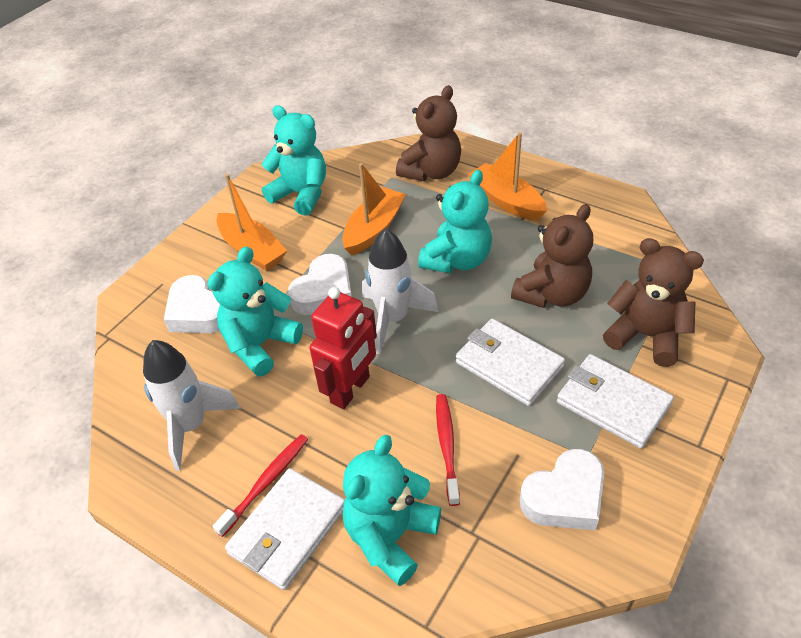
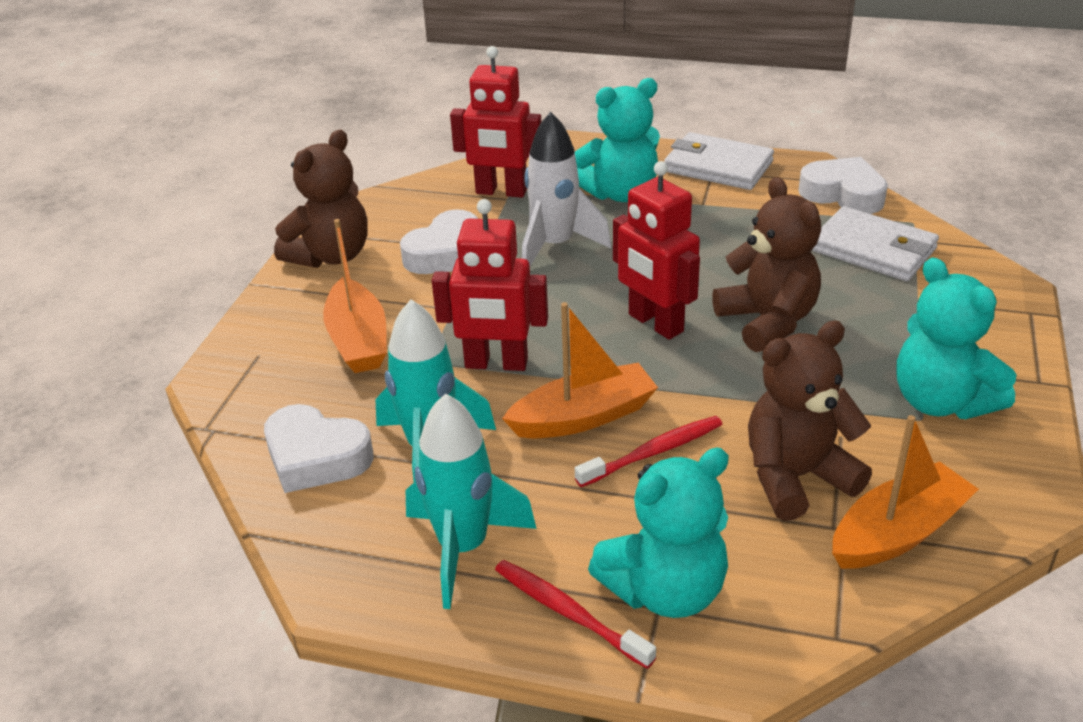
red robot: 1 -> 3
turquoise rocket: 0 -> 2
turquoise teddy bear: 4 -> 3
white rocket: 2 -> 1
white wallet: 3 -> 2

